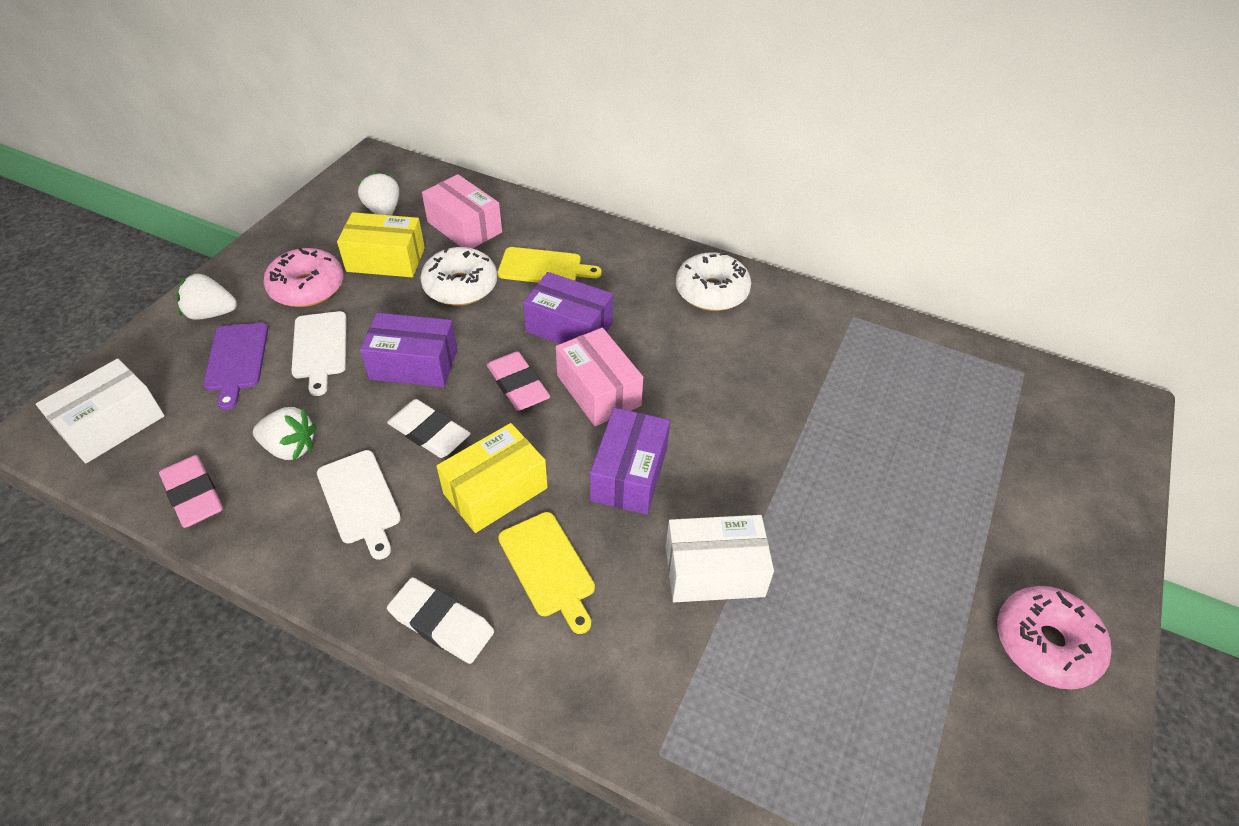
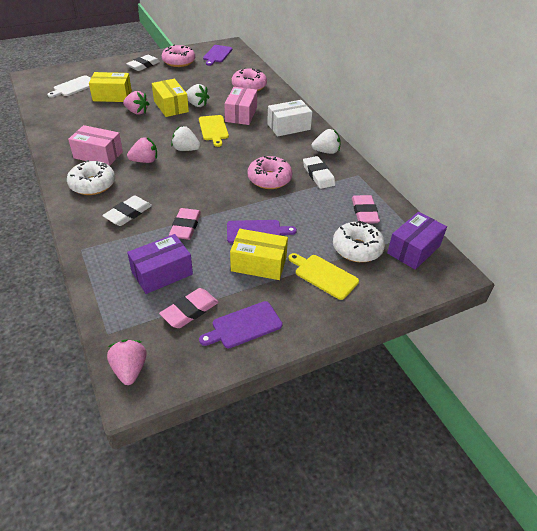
pink donut: 2 -> 3
pink eraser: 2 -> 3
pink strawberry: 0 -> 3
purple box: 3 -> 2
purple cutting board: 1 -> 3
white box: 2 -> 1
white cutting board: 2 -> 1
white eraser: 2 -> 3
yellow box: 2 -> 3

